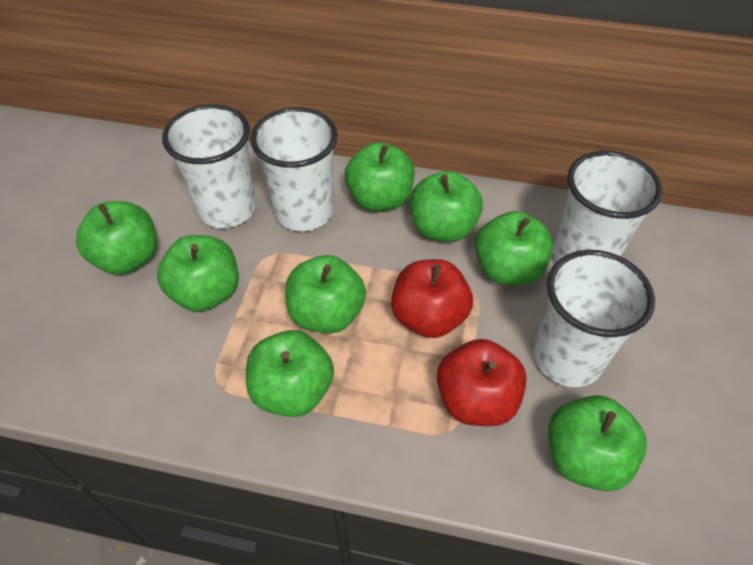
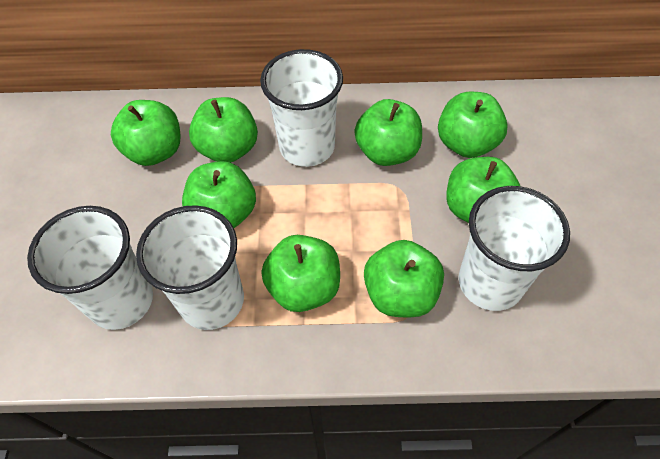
red apple: 2 -> 0

